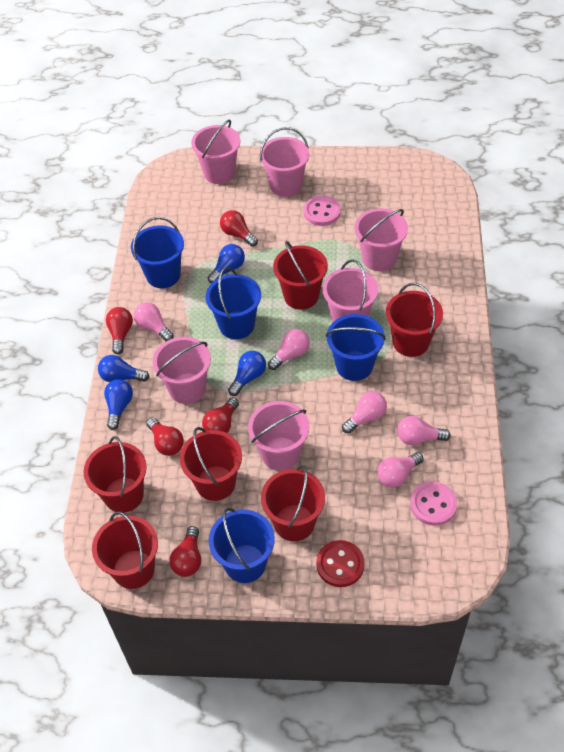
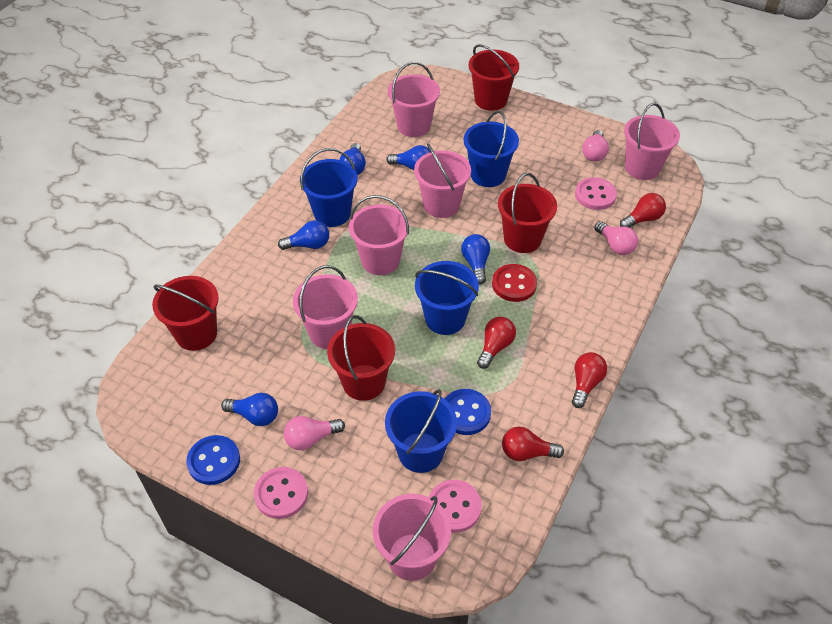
blue button: 0 -> 2
blue light bulb: 4 -> 5
pink button: 2 -> 3
pink light bulb: 5 -> 3
red bucket: 6 -> 4
red light bulb: 5 -> 4

